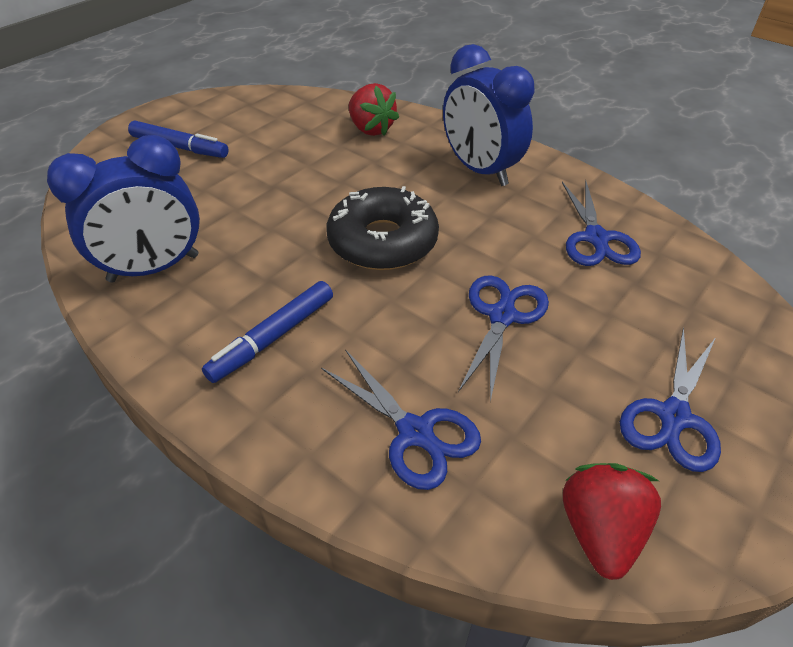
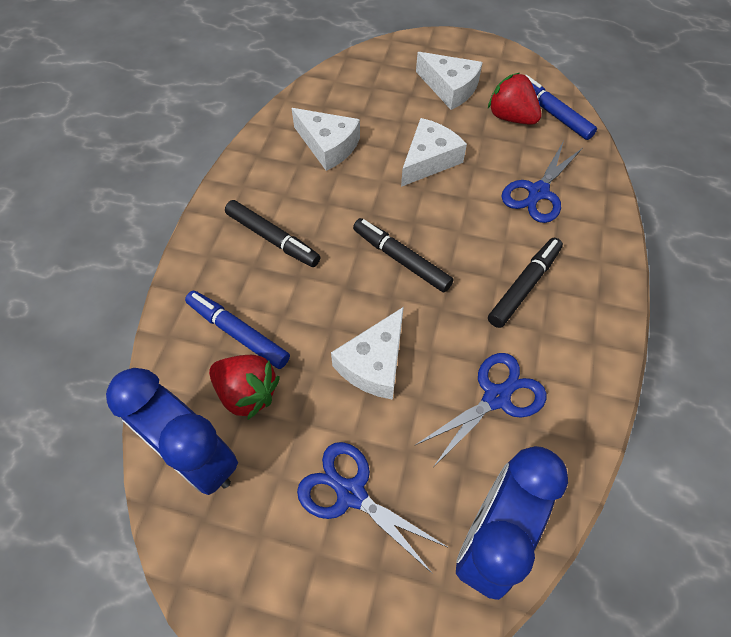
black donut: 1 -> 0
black marker: 0 -> 3
blue scissors: 4 -> 3
white cheese: 0 -> 4

